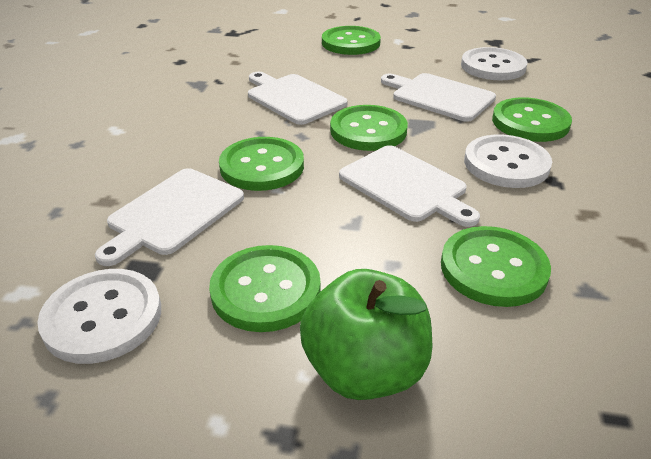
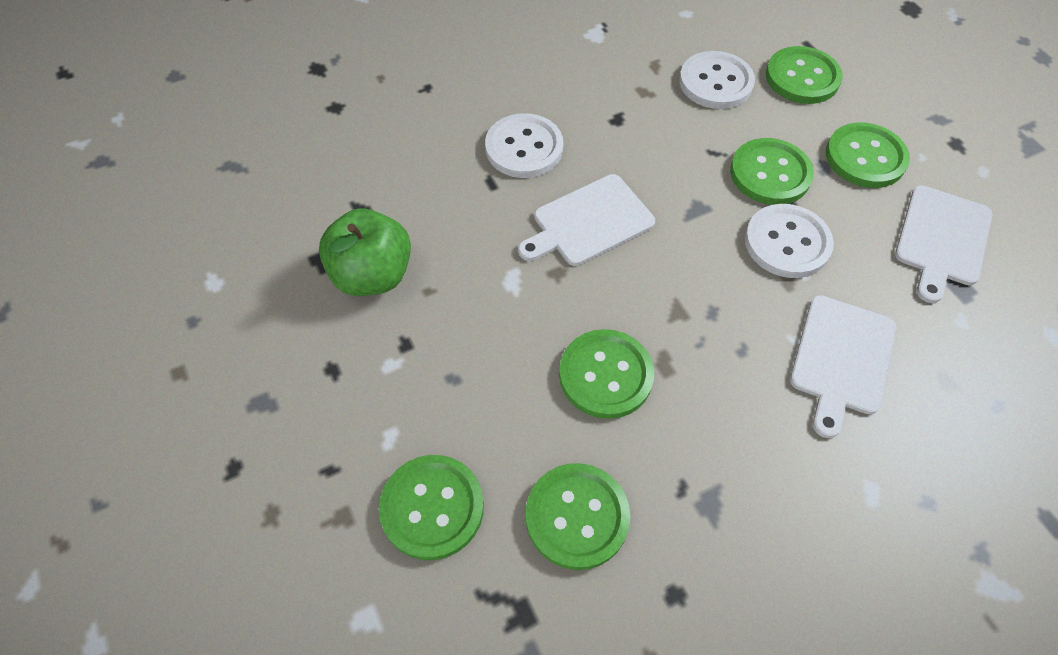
white cutting board: 4 -> 3

